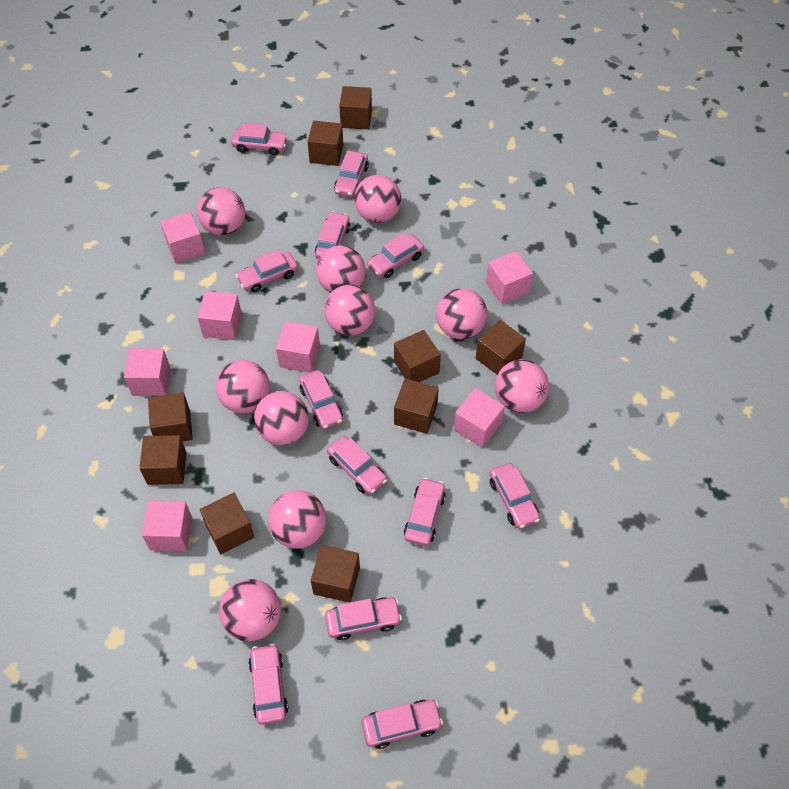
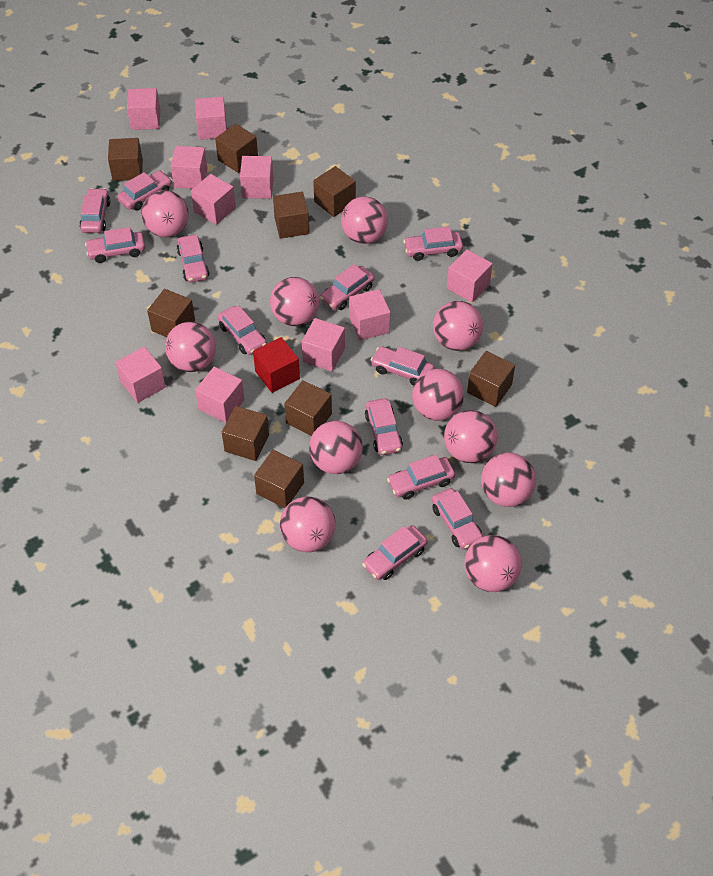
pink ball: 10 -> 11
pink cube: 7 -> 10
red cube: 0 -> 1

